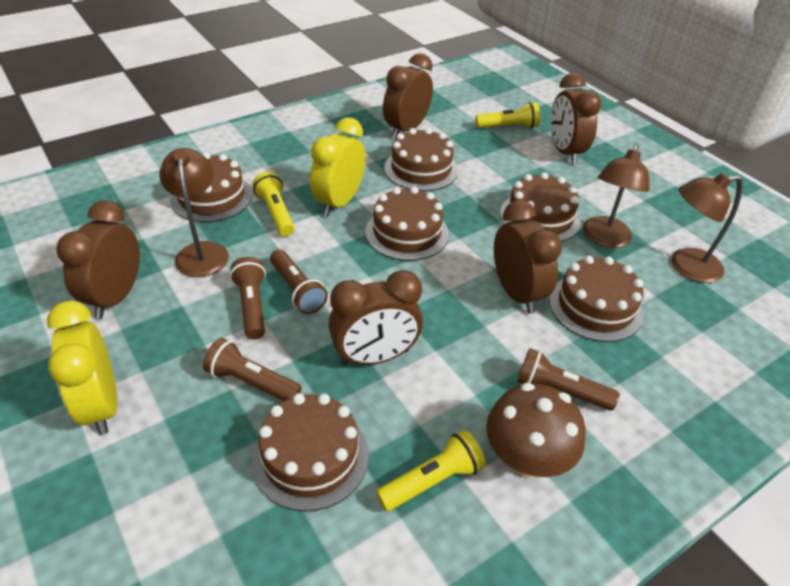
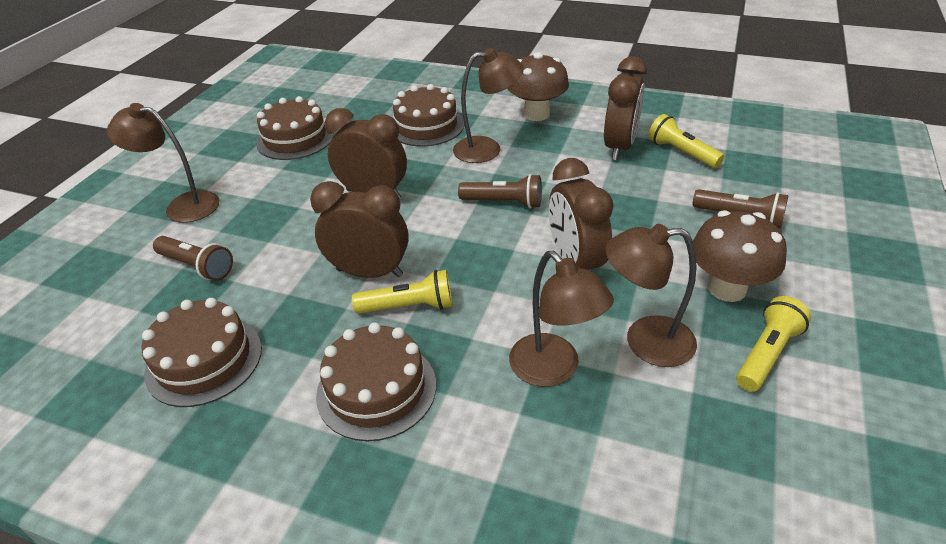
brown cake: 6 -> 4
brown clock: 5 -> 4
brown flashlight: 4 -> 3
brown lamp: 3 -> 4
brown mushroom: 1 -> 2
yellow clock: 2 -> 0

